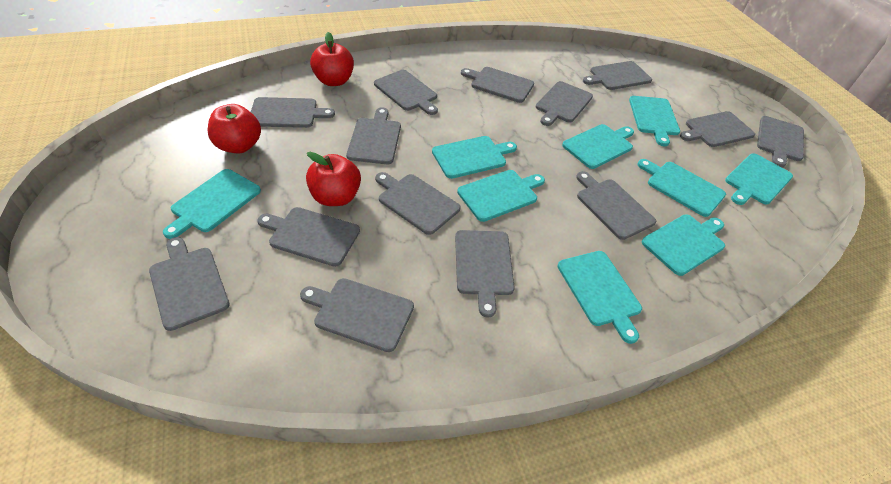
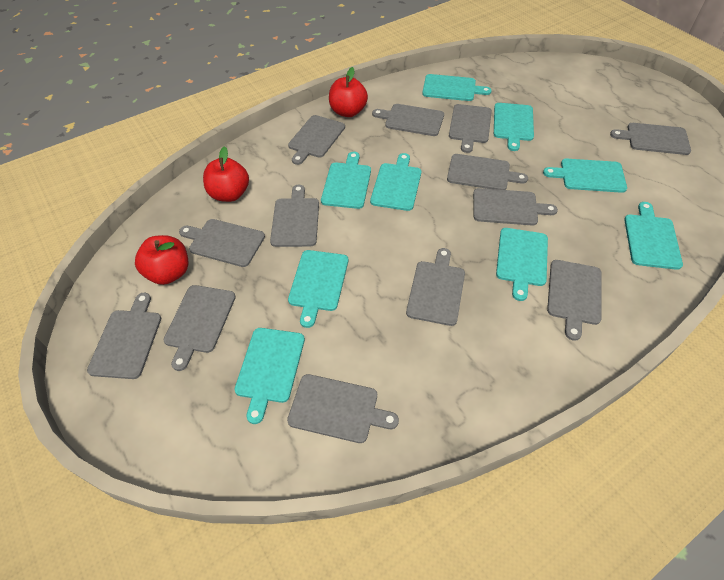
grey cutting board: 14 -> 13

